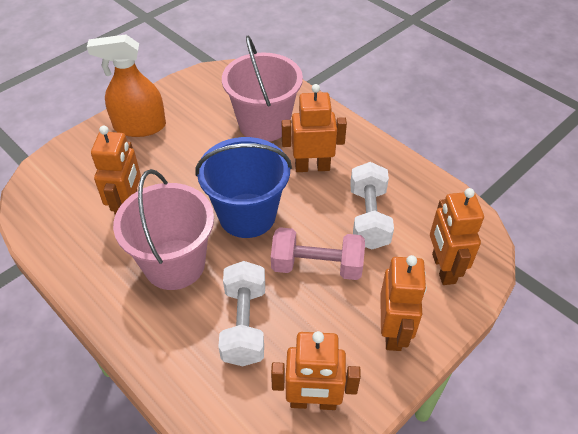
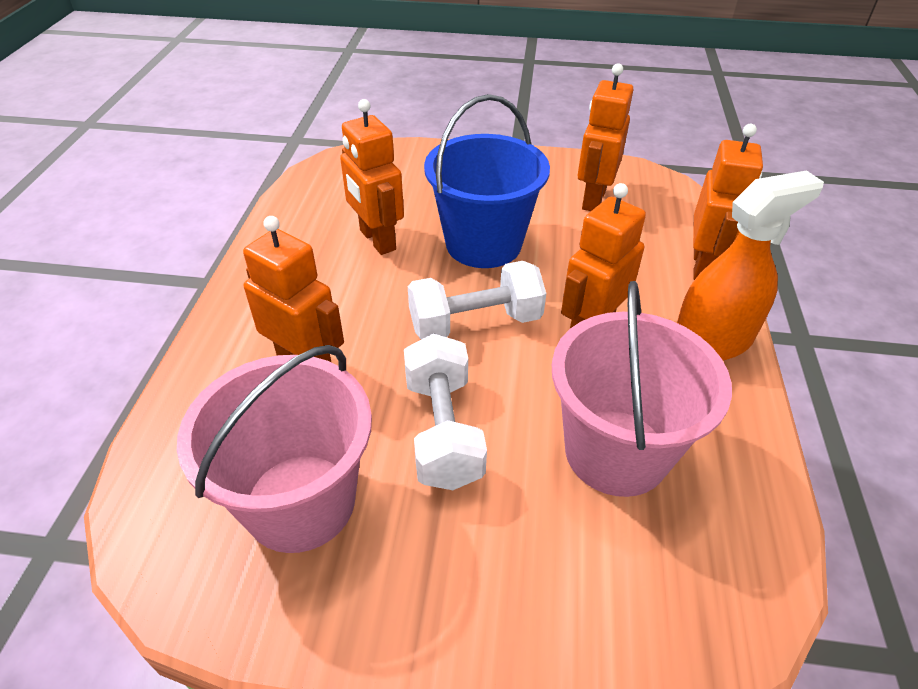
pink dumbbell: 1 -> 0

